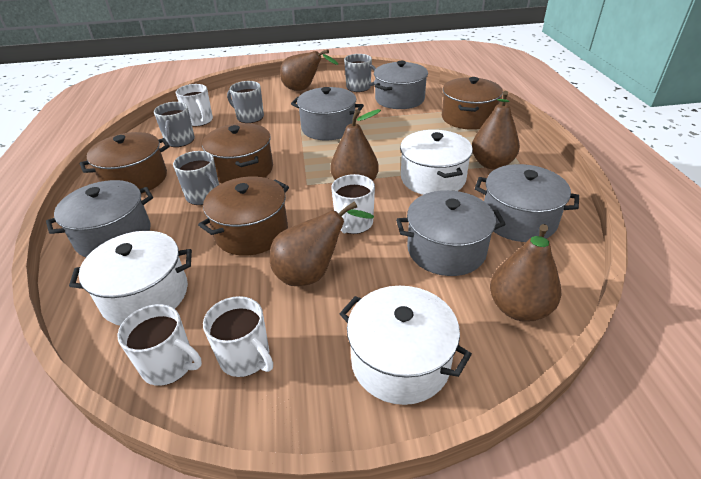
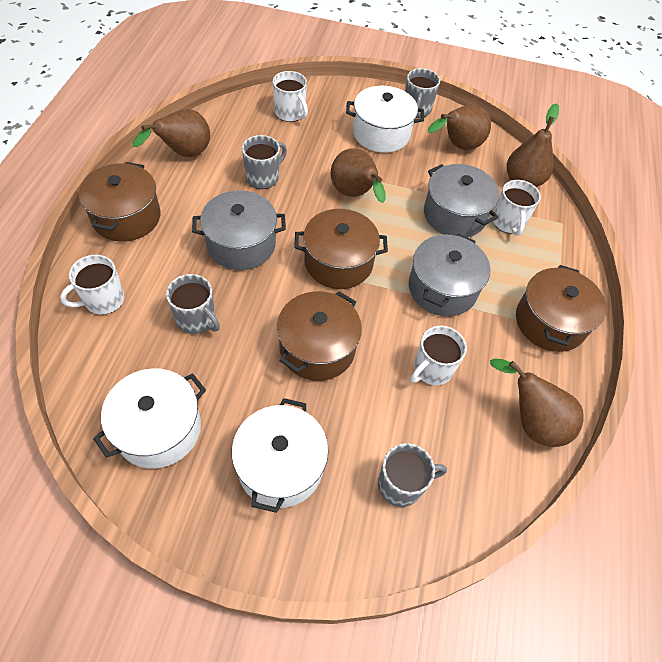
grey pot: 5 -> 3

